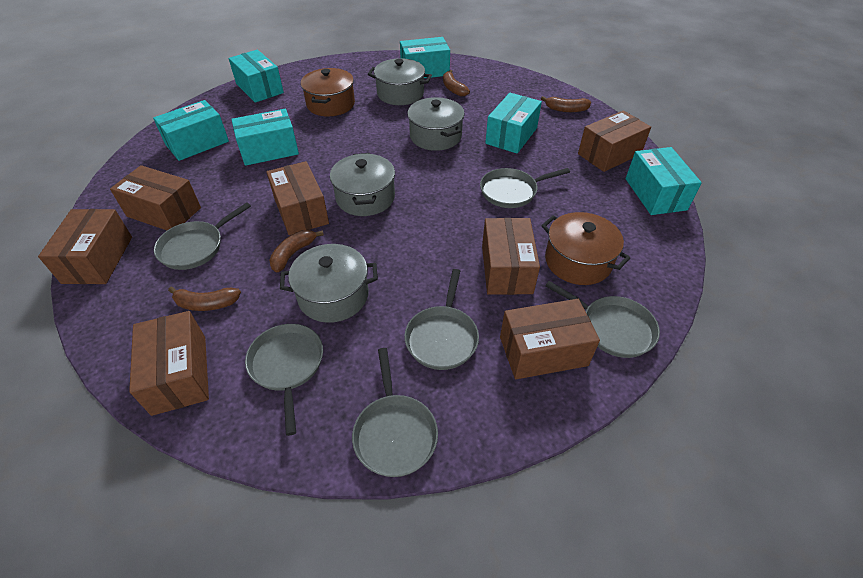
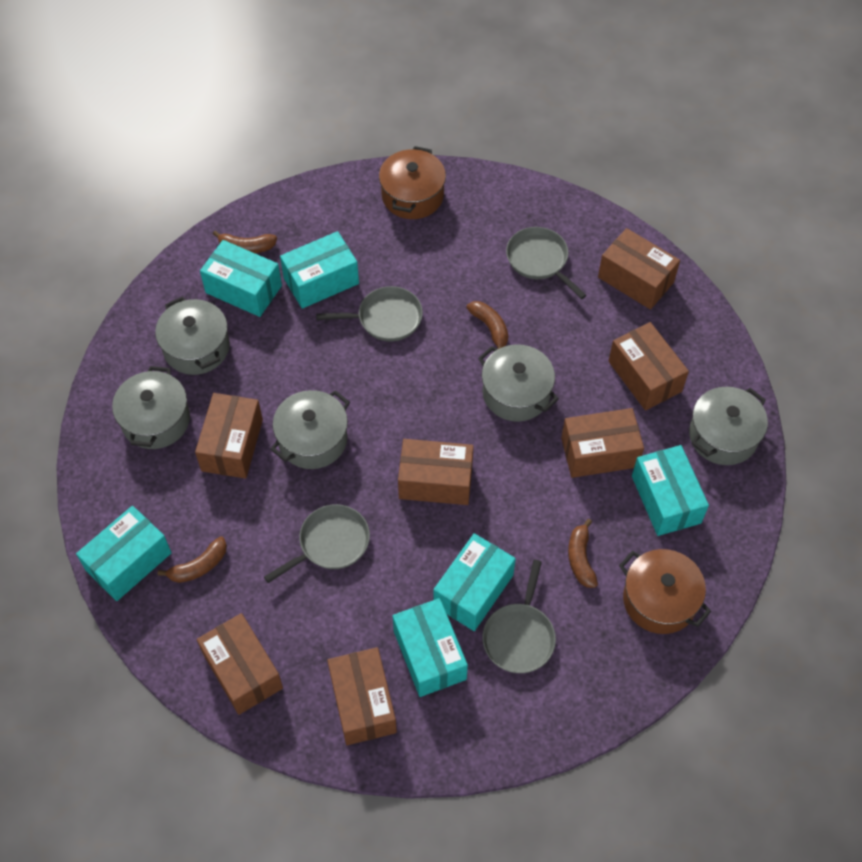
grey pan: 6 -> 4
grey pot: 4 -> 5

